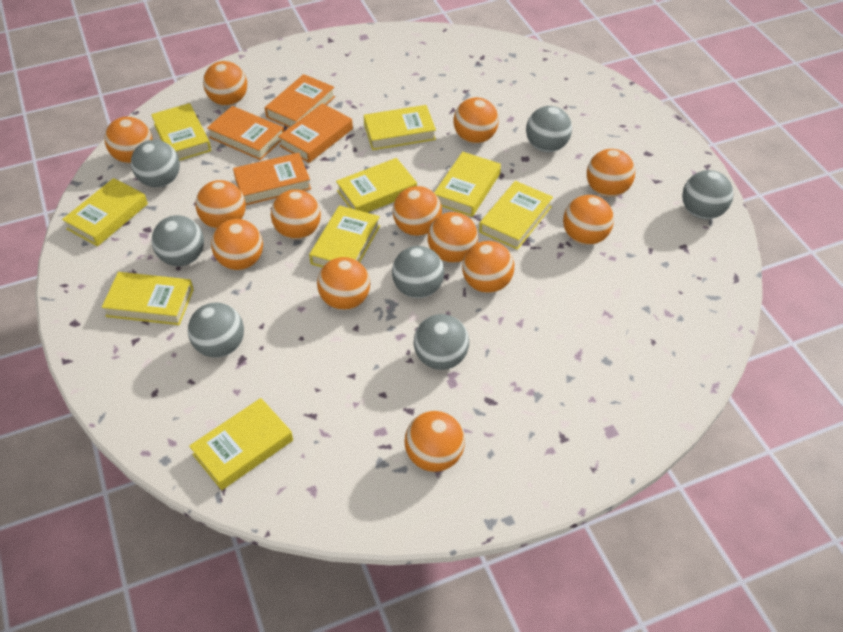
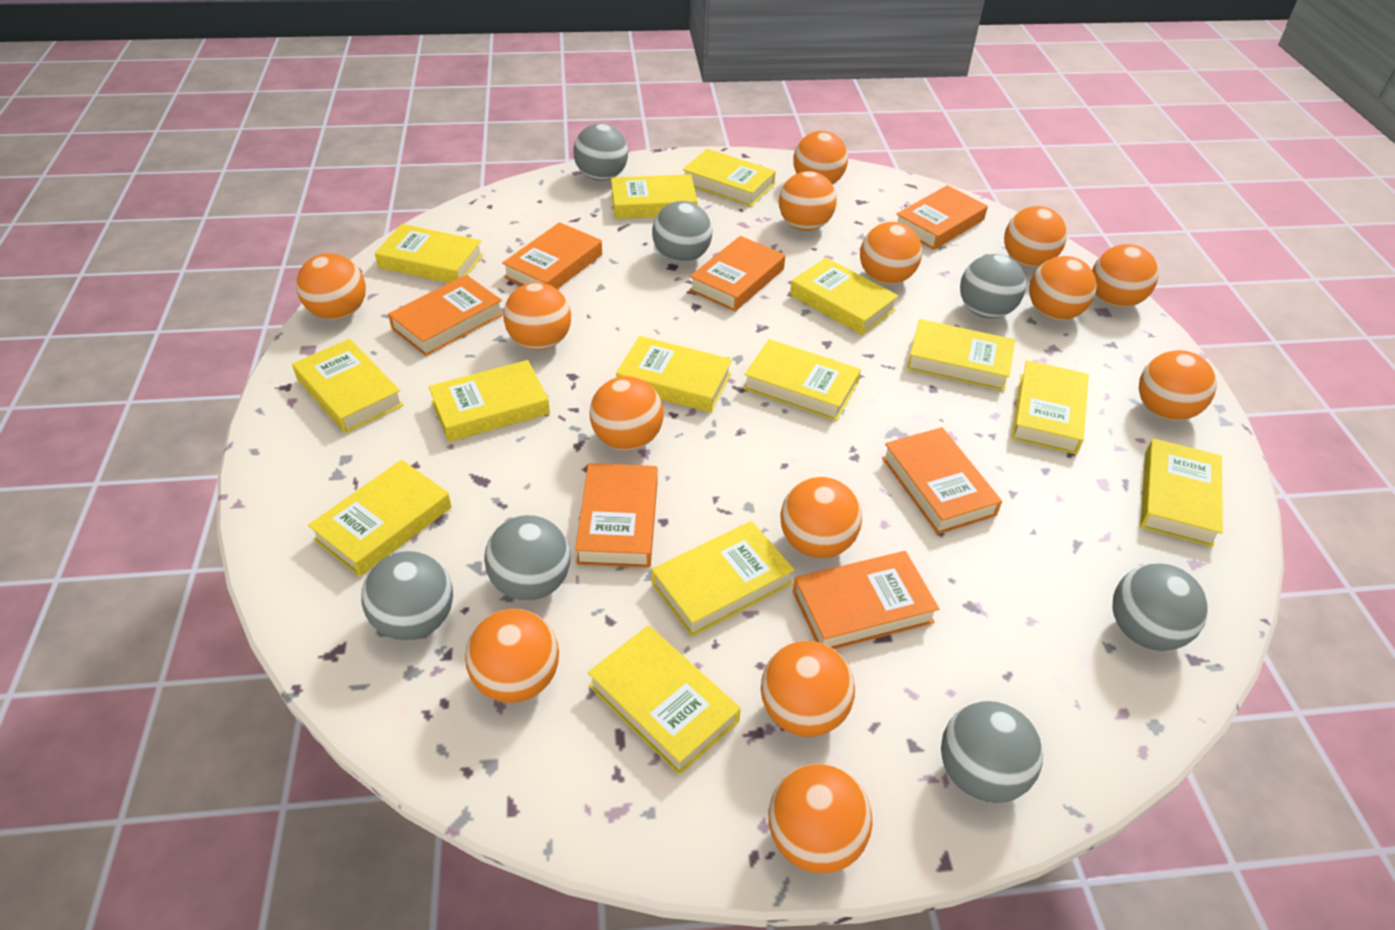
orange ball: 13 -> 14
orange book: 4 -> 7
yellow book: 9 -> 14

